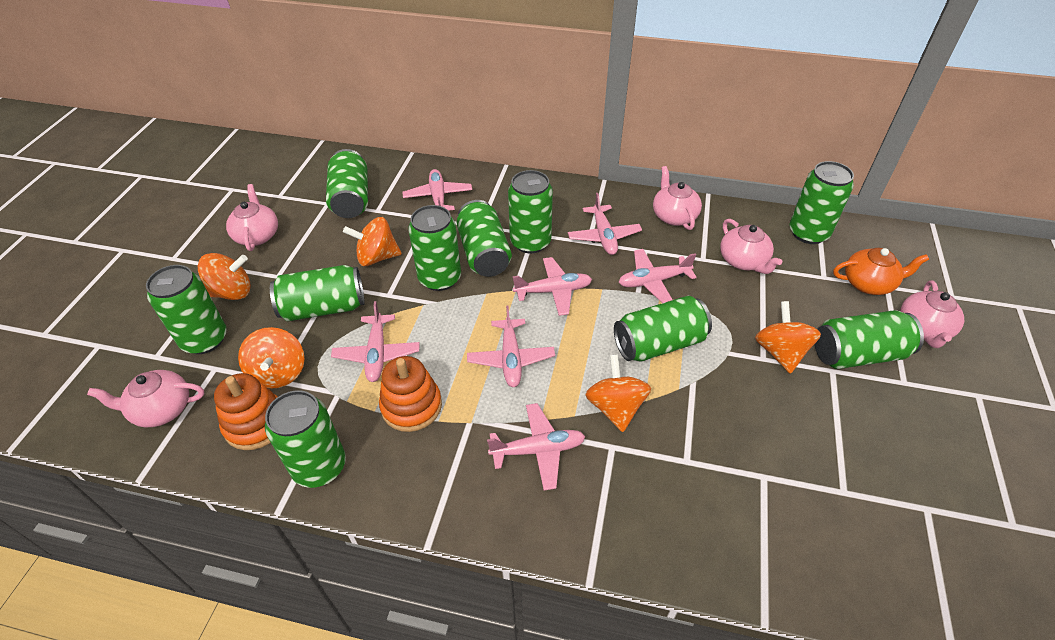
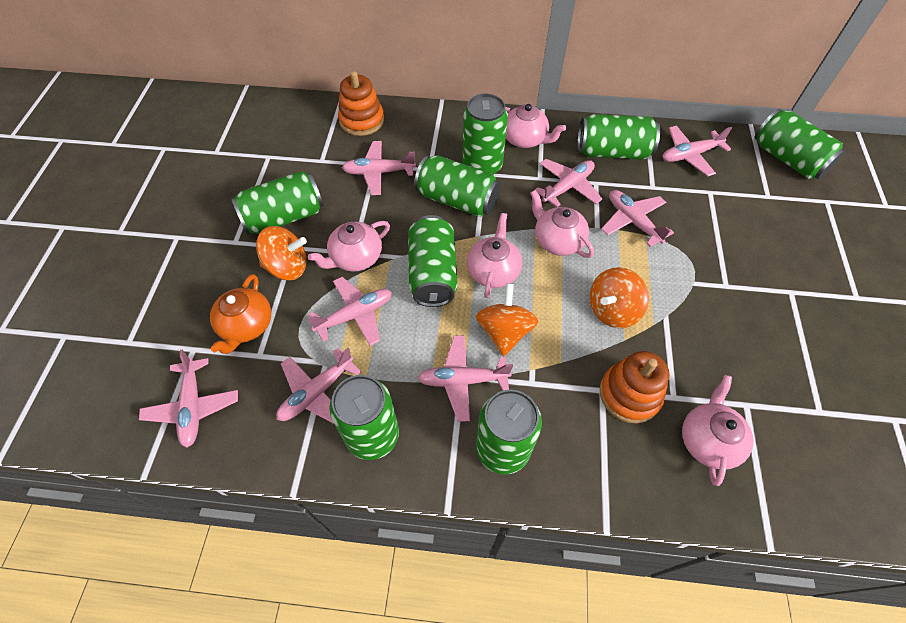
green can: 10 -> 8
orange spinning top: 5 -> 3
pink plane: 7 -> 8

